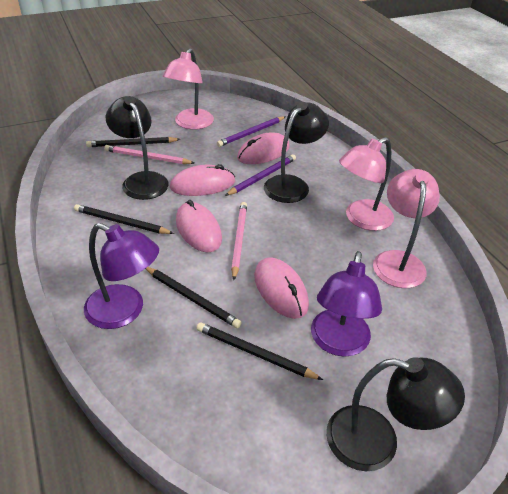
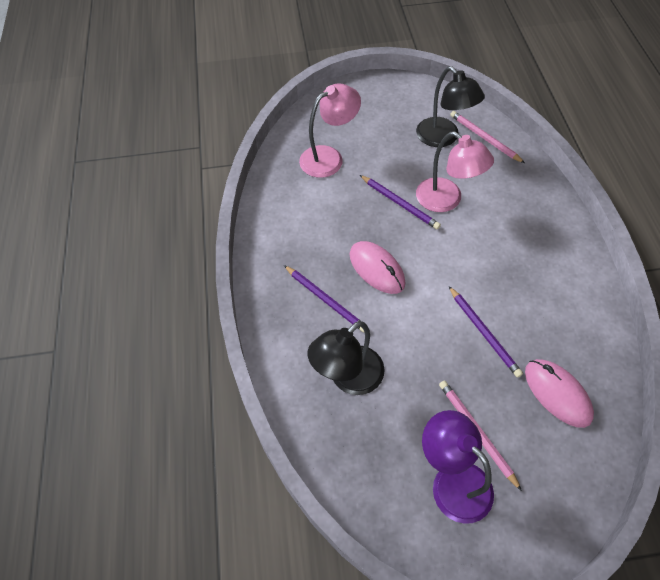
black lamp: 3 -> 2
black pencil: 4 -> 0
pink lamp: 3 -> 2
pink mouse: 4 -> 2
purple lamp: 2 -> 1
purple pencil: 2 -> 3

